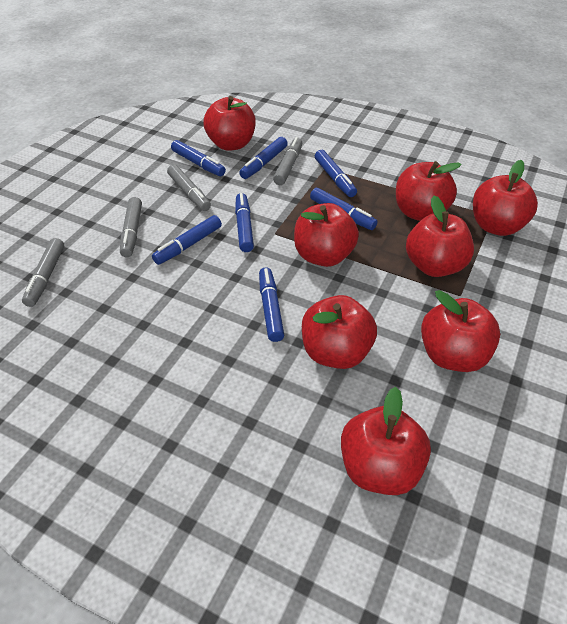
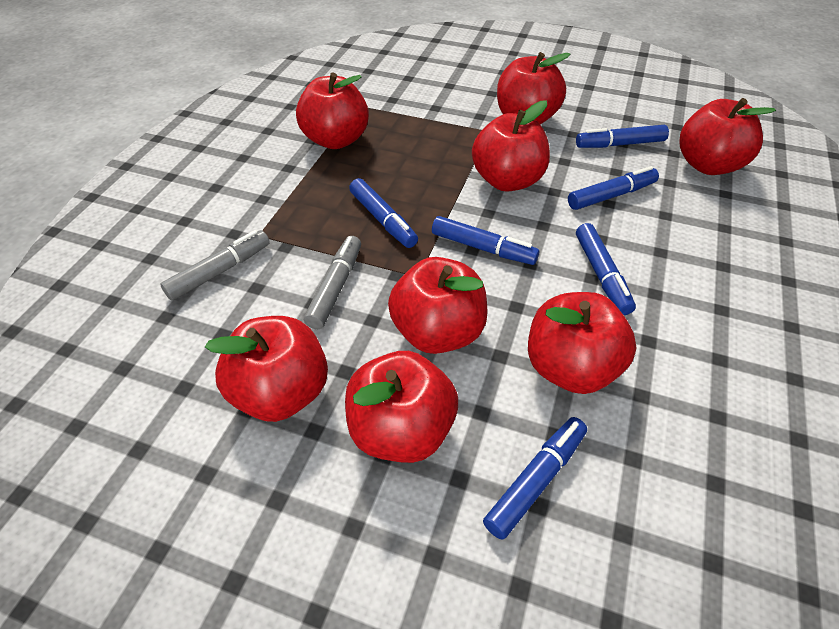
blue marker: 7 -> 6
grey marker: 4 -> 2

